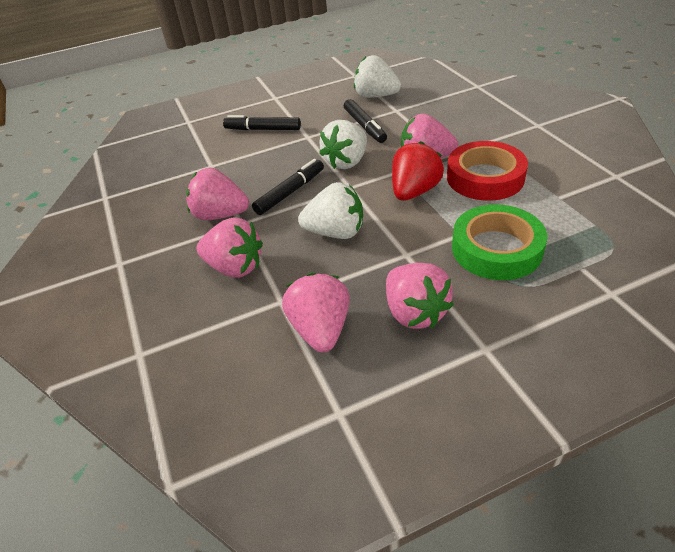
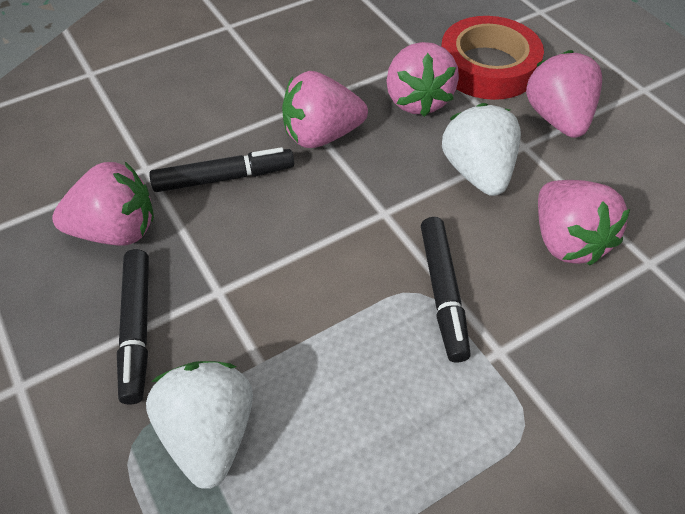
green tape: 1 -> 0
red strawberry: 1 -> 0
white strawberry: 3 -> 2

